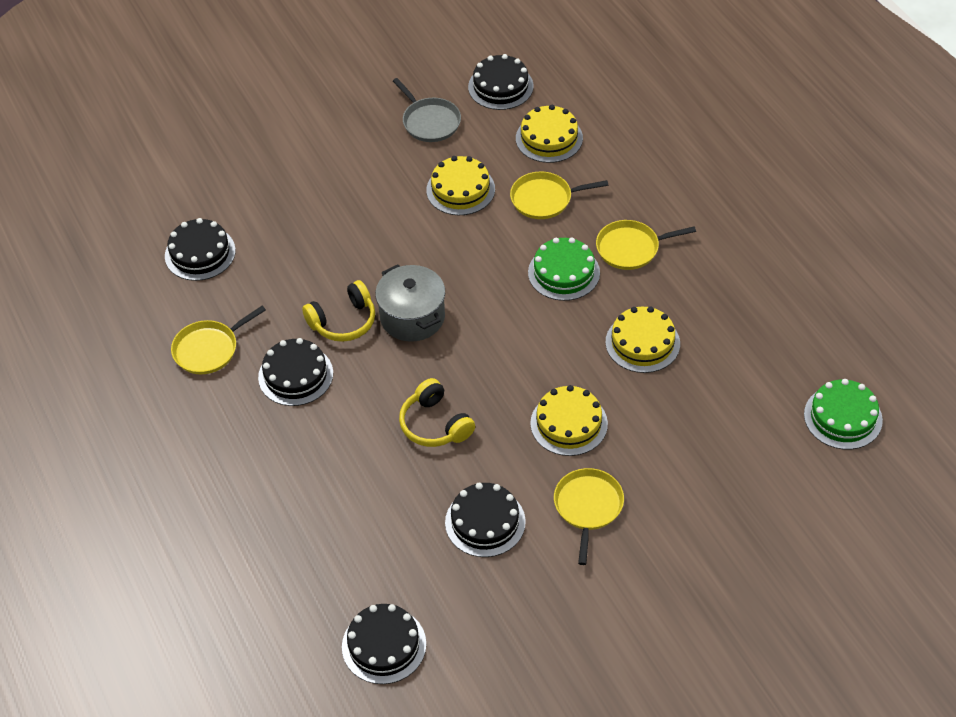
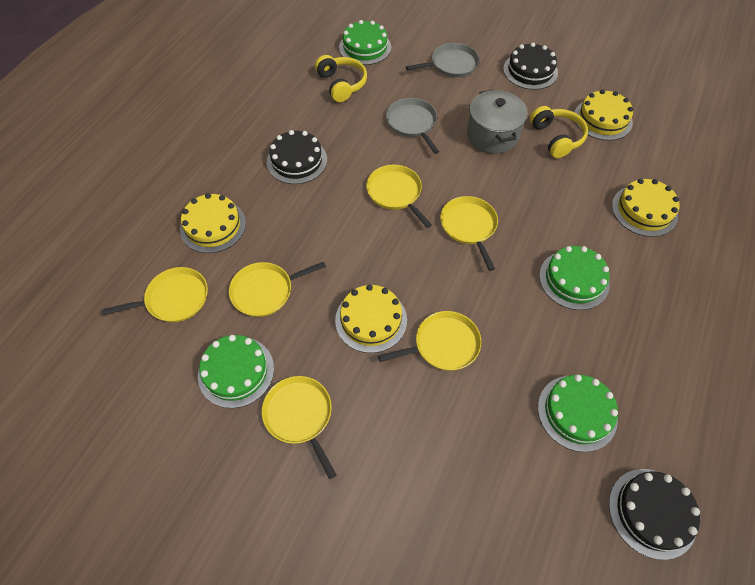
black cake: 5 -> 3
green cake: 2 -> 4
grey pan: 1 -> 2
yellow pan: 4 -> 6

